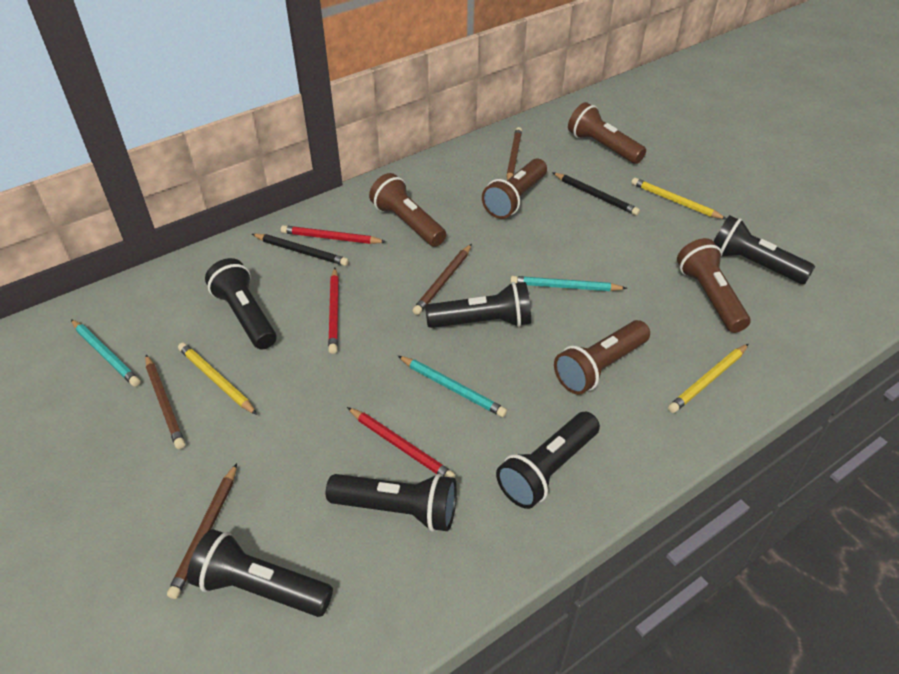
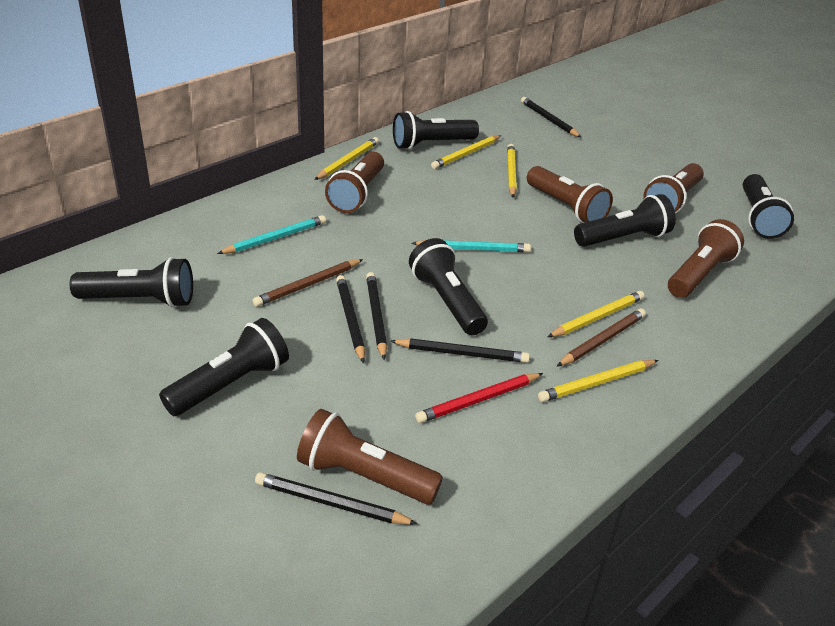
black pencil: 2 -> 5
brown pencil: 4 -> 2
red pencil: 3 -> 1
turquoise pencil: 3 -> 2
yellow pencil: 3 -> 5

